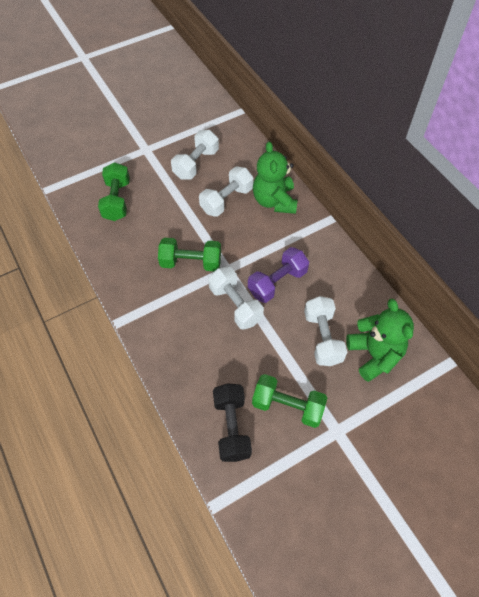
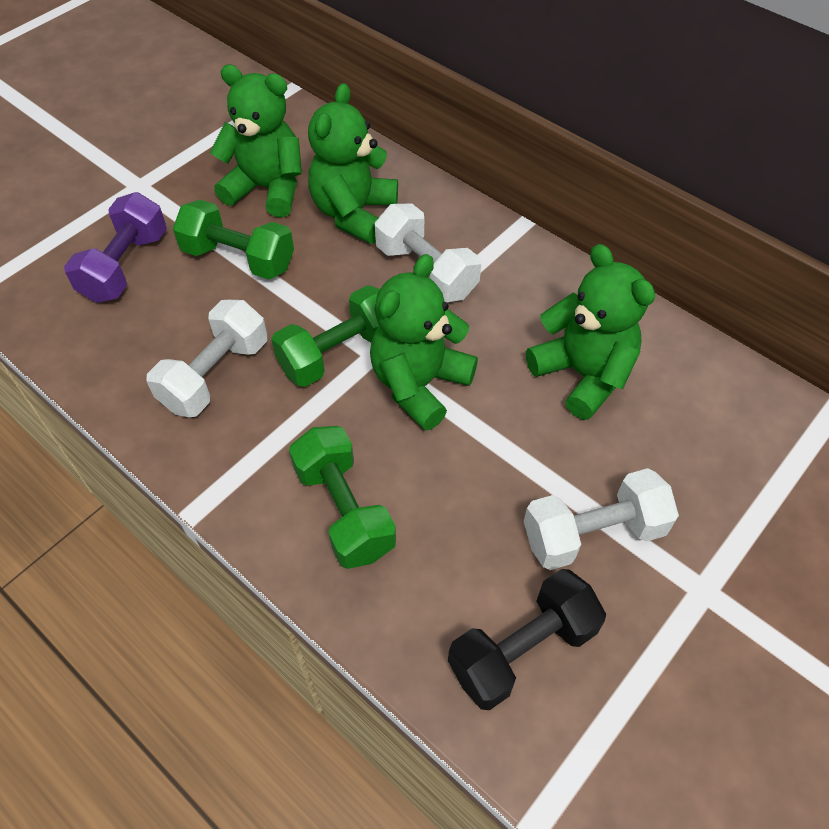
green teddy bear: 2 -> 4
white dumbbell: 4 -> 3

